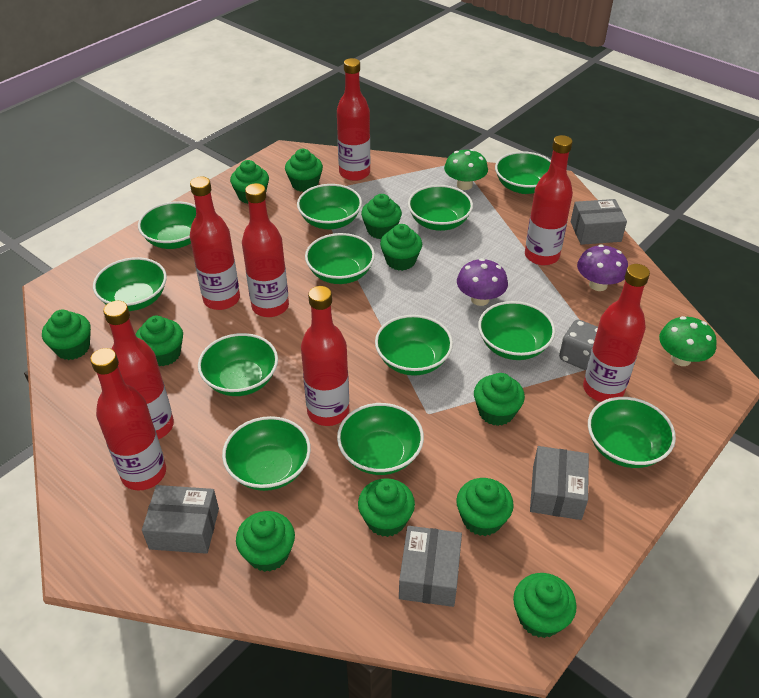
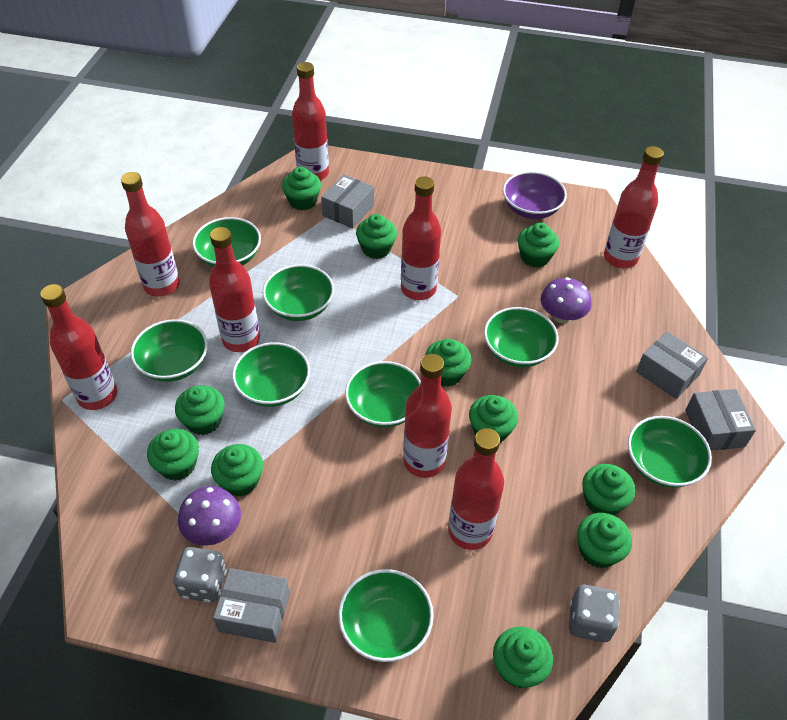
green bowl: 12 -> 8
green mushroom: 2 -> 0
grey dice: 1 -> 2
purple bowl: 0 -> 1

